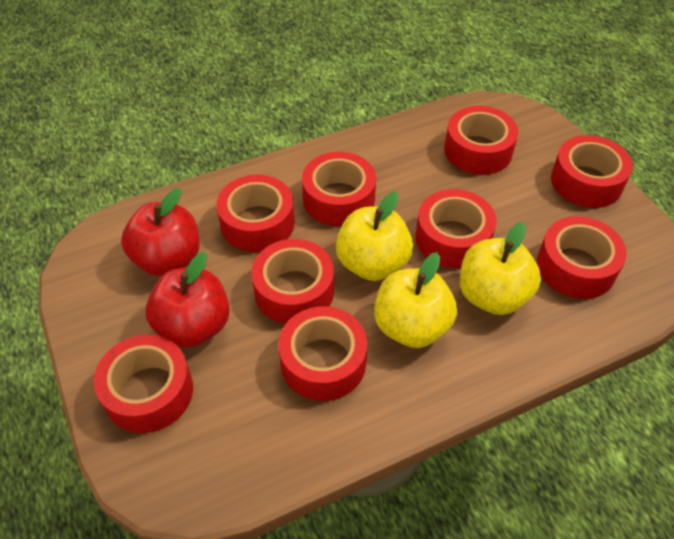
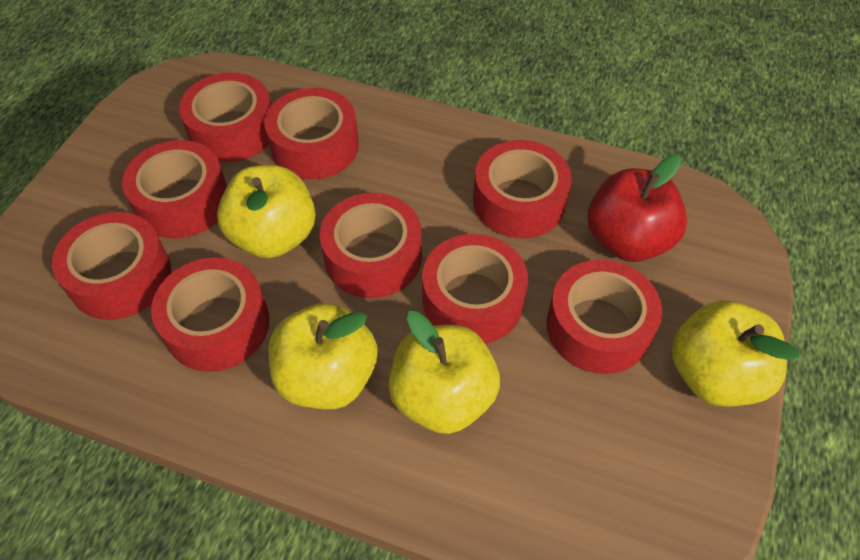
red apple: 2 -> 1
yellow apple: 3 -> 4

